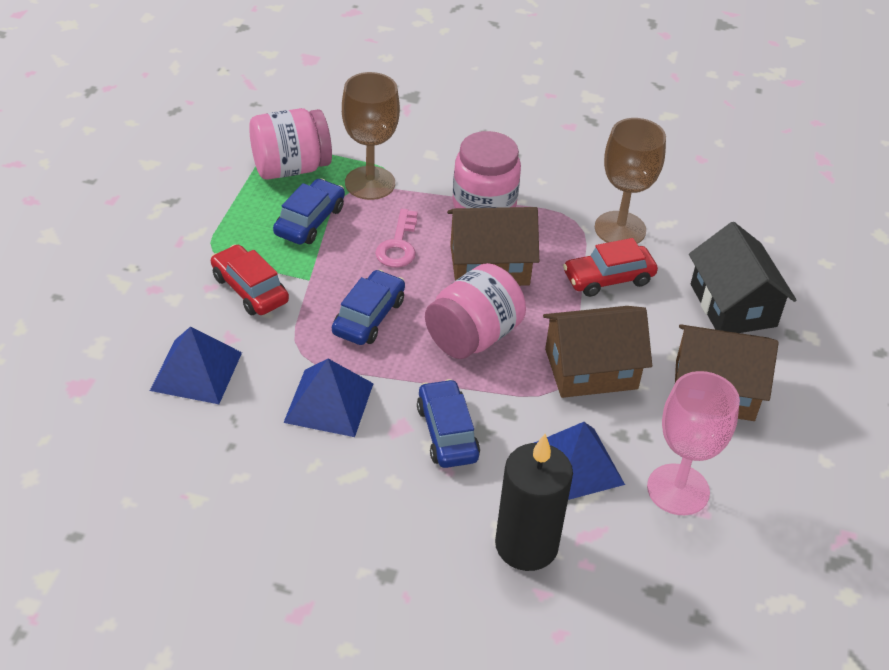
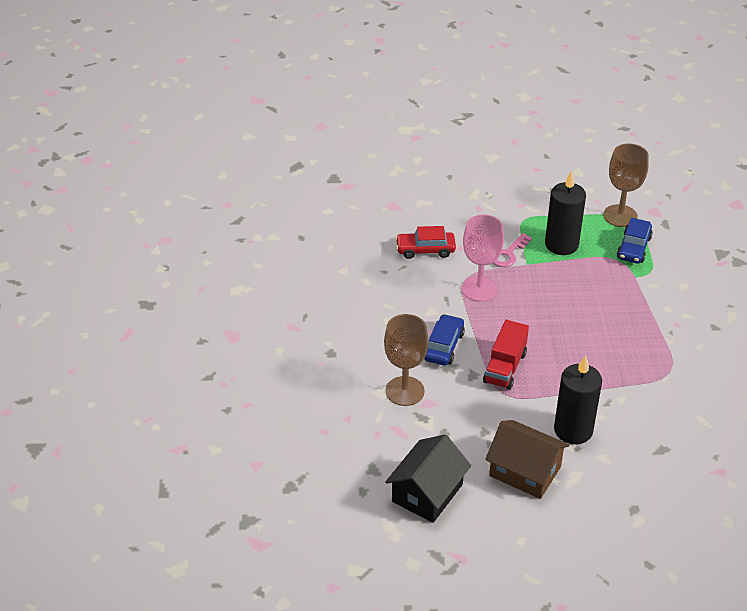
black candle: 1 -> 2
blue car: 3 -> 2
blue pyramid: 3 -> 0
brown house: 3 -> 1
pink jar: 3 -> 0
red car: 2 -> 1
red truck: 0 -> 1

